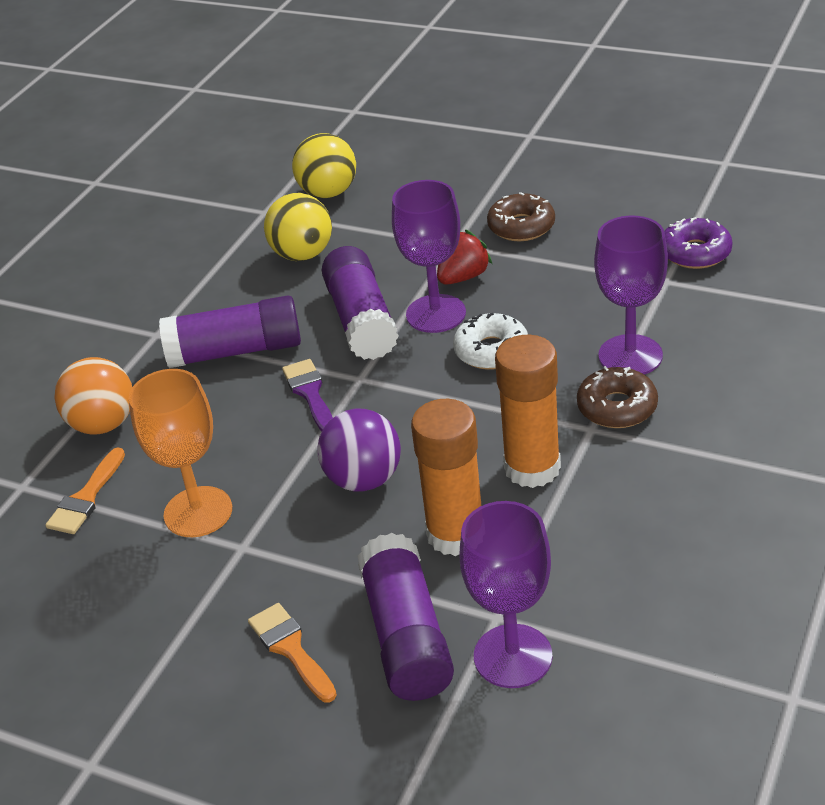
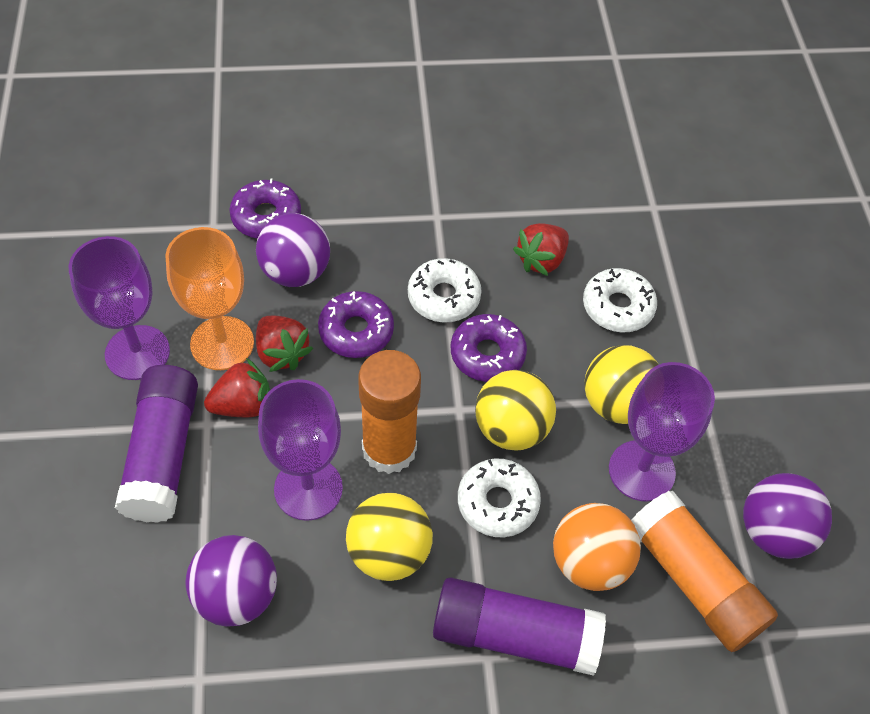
brown donut: 2 -> 0
orange brush: 2 -> 0
purple ball: 1 -> 3
purple brush: 1 -> 0
purple donut: 1 -> 3
purple glue stick: 3 -> 2
red strawberry: 1 -> 3
white donut: 1 -> 3
yellow ball: 2 -> 3

